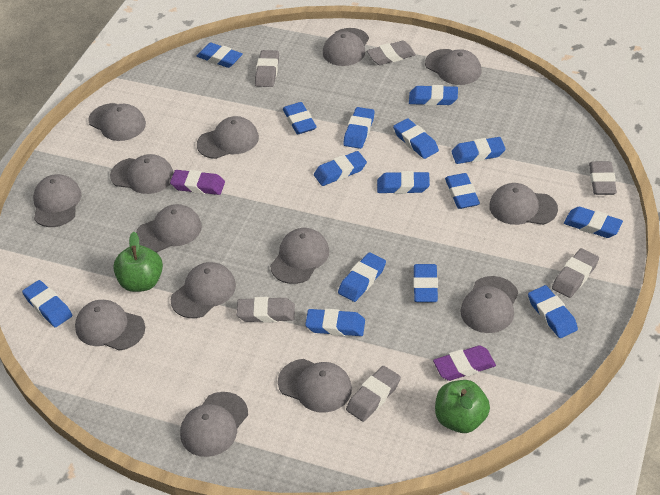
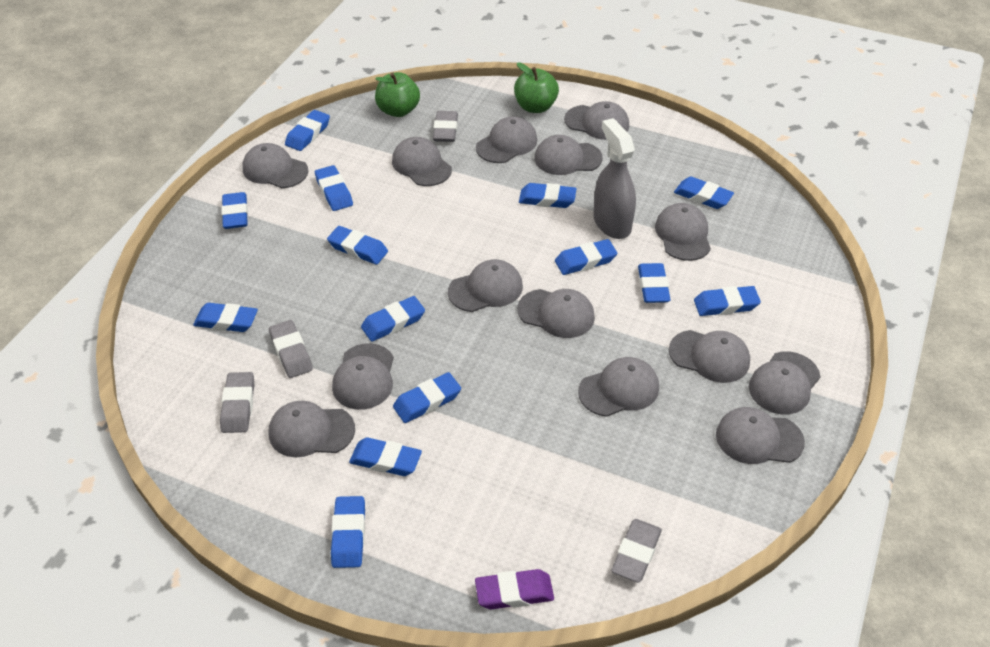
blue eraser: 15 -> 14
grey eraser: 6 -> 4
grey spray bottle: 0 -> 1
purple eraser: 2 -> 1

